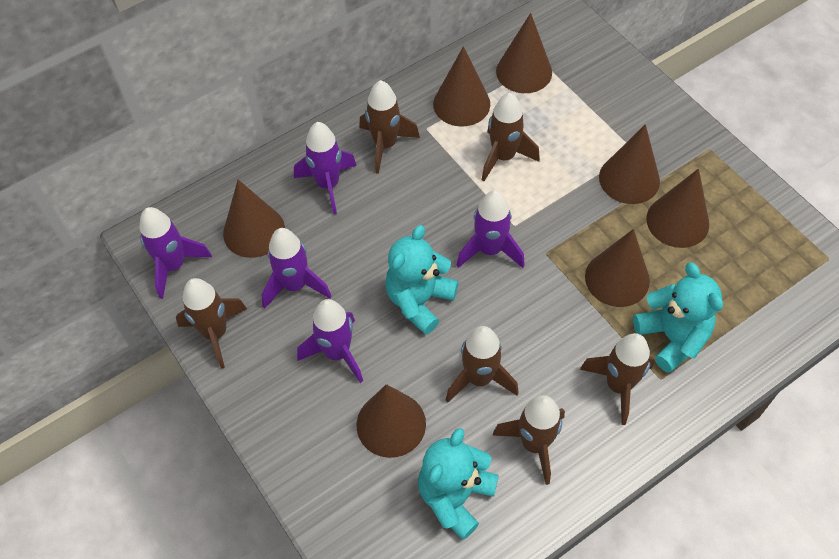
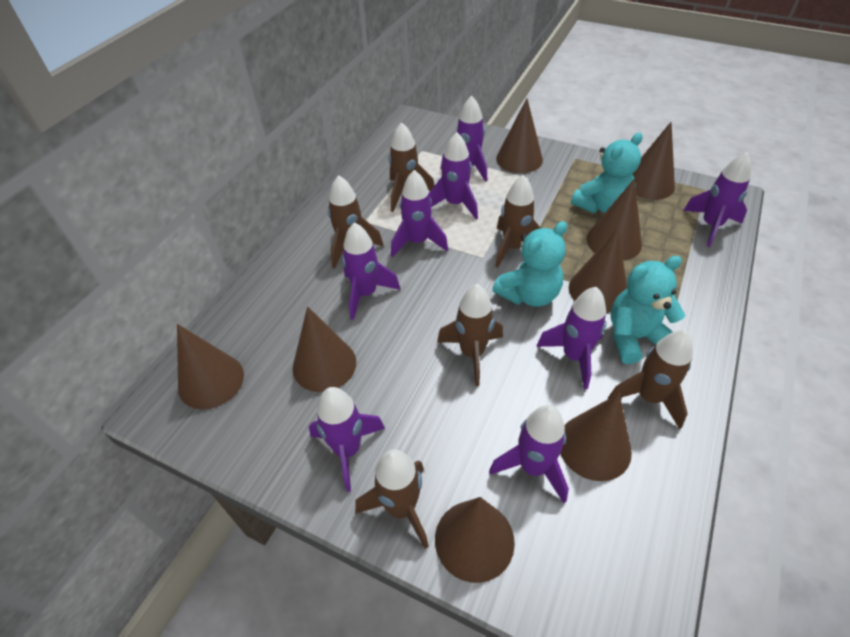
brown cone: 7 -> 8
purple rocket: 5 -> 8

